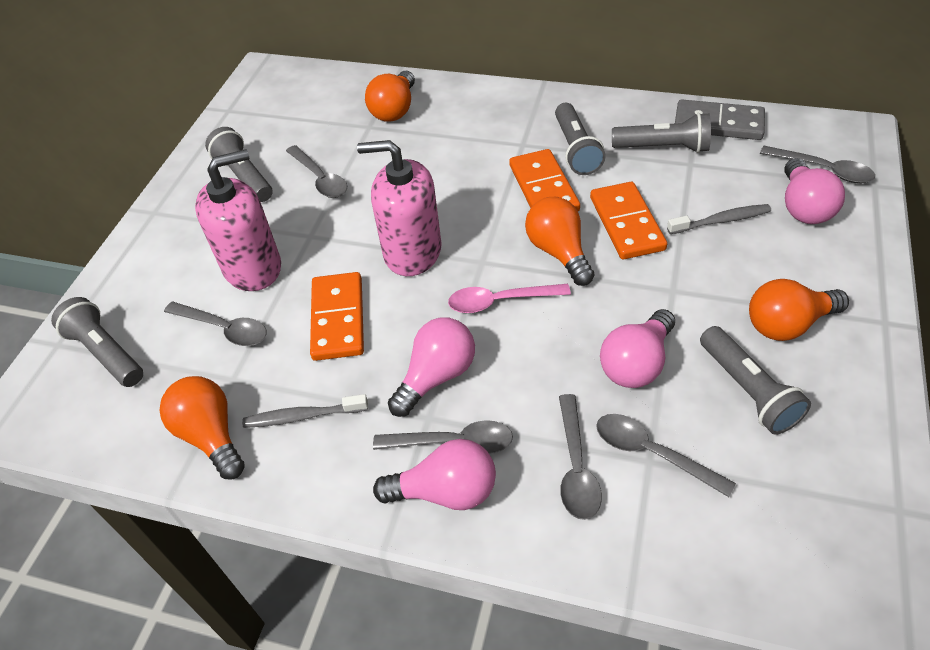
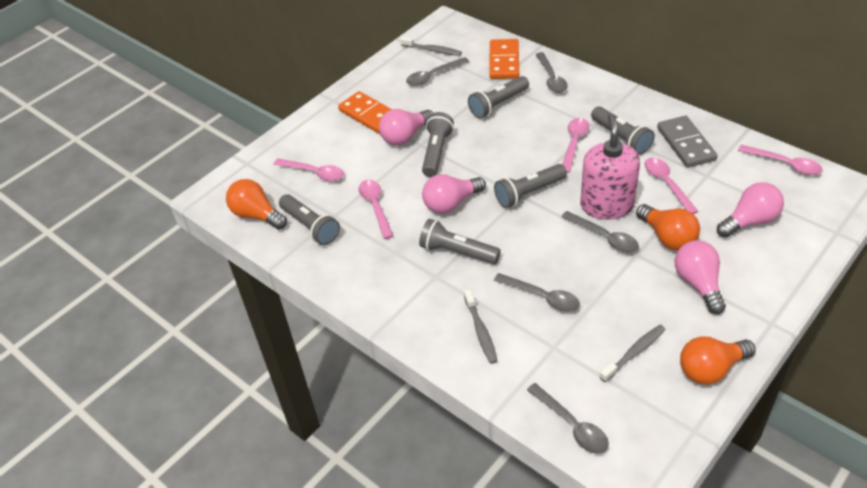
grey flashlight: 5 -> 6
grey spoon: 6 -> 5
grey toothbrush: 2 -> 3
orange domino: 3 -> 2
orange light bulb: 4 -> 3
pink soap dispenser: 2 -> 1
pink spoon: 1 -> 5

